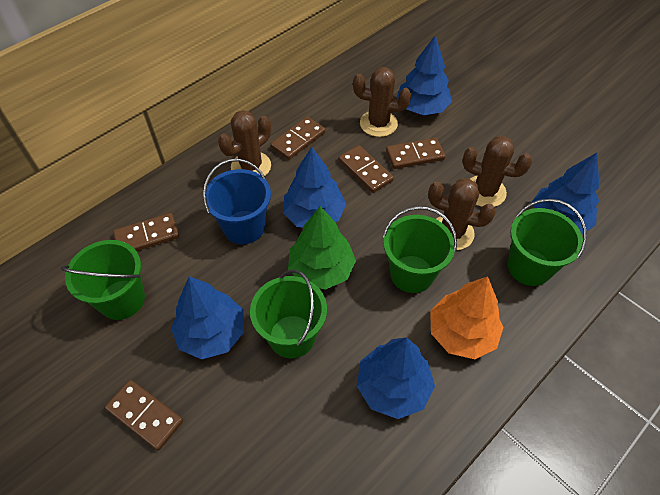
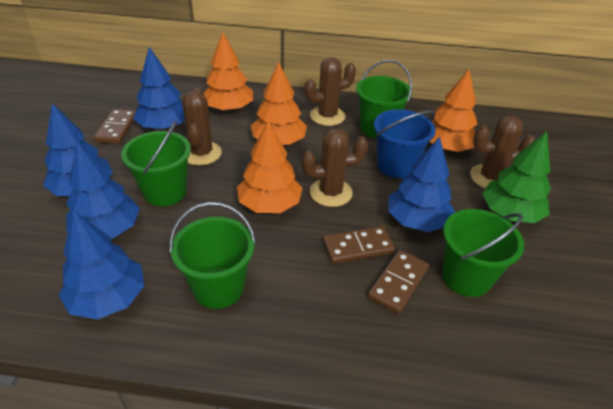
brown domino: 5 -> 3
orange tree: 1 -> 4

